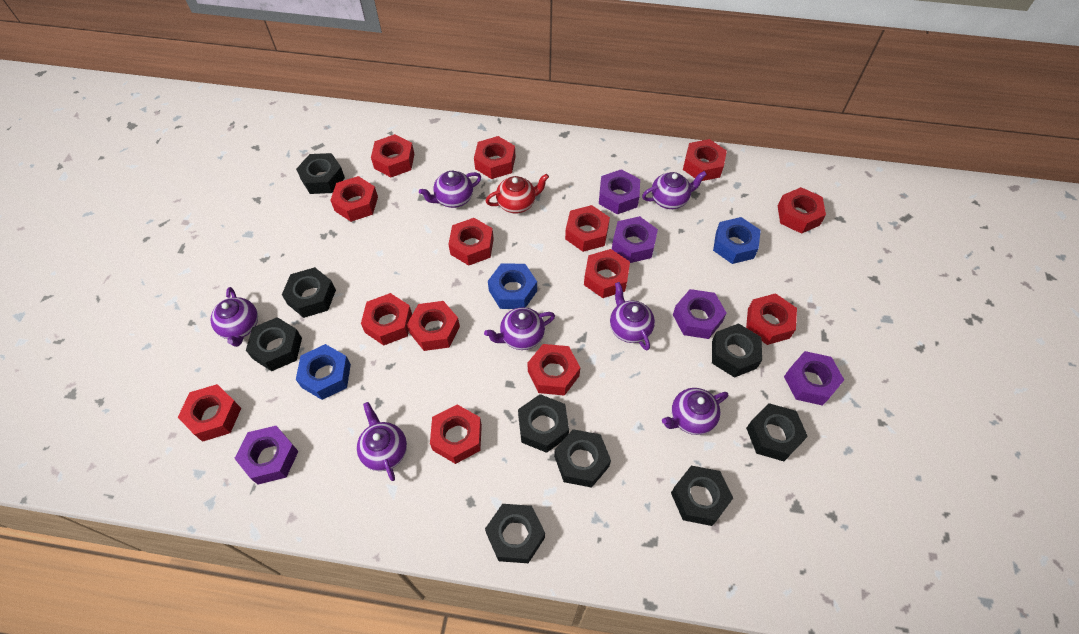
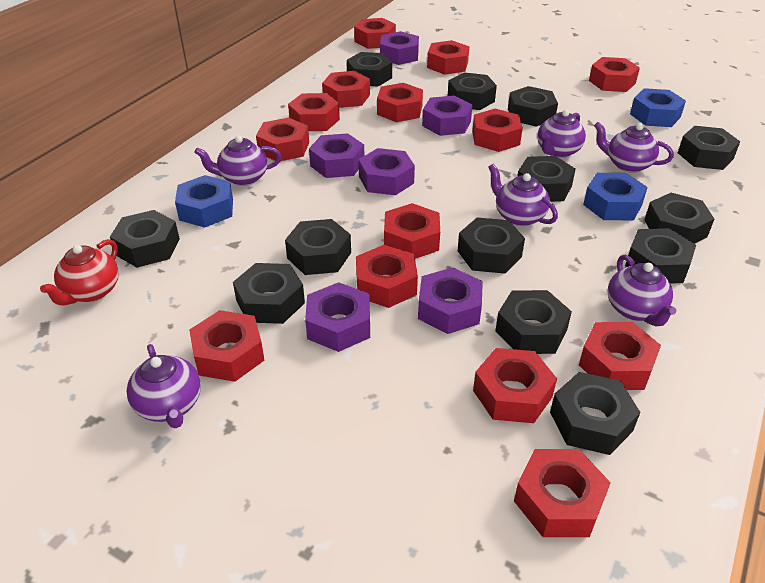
black nut: 9 -> 13
purple nut: 5 -> 6
purple teapot: 7 -> 6

